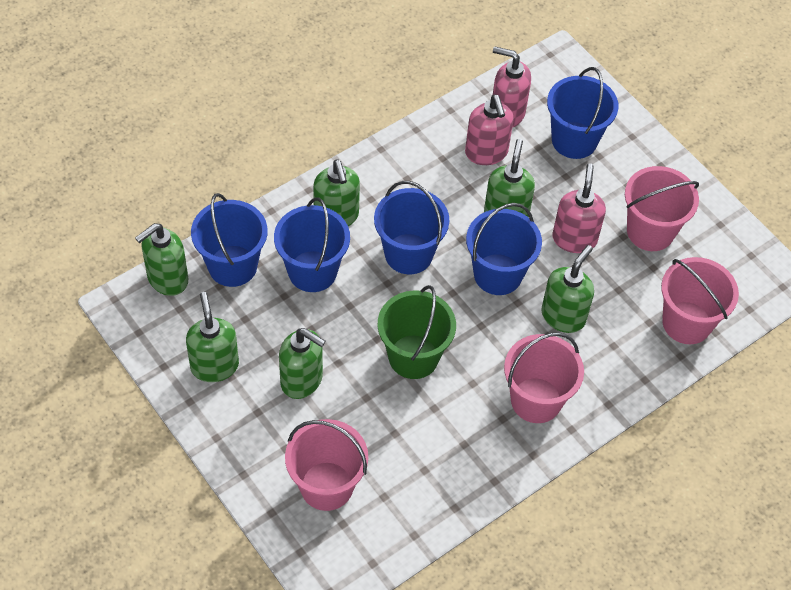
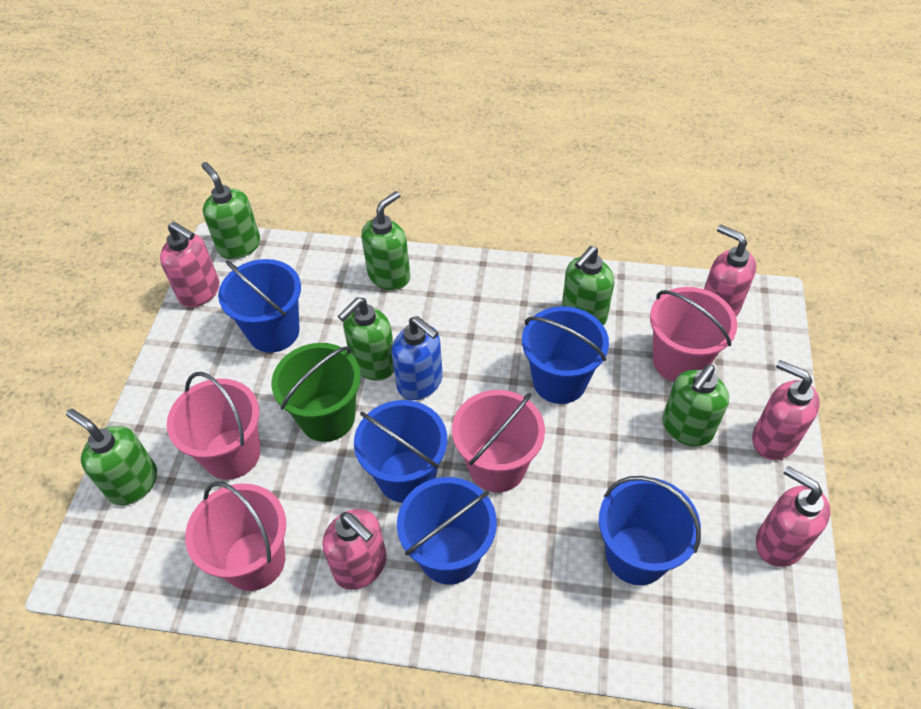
blue soap dispenser: 0 -> 1
pink soap dispenser: 3 -> 5

